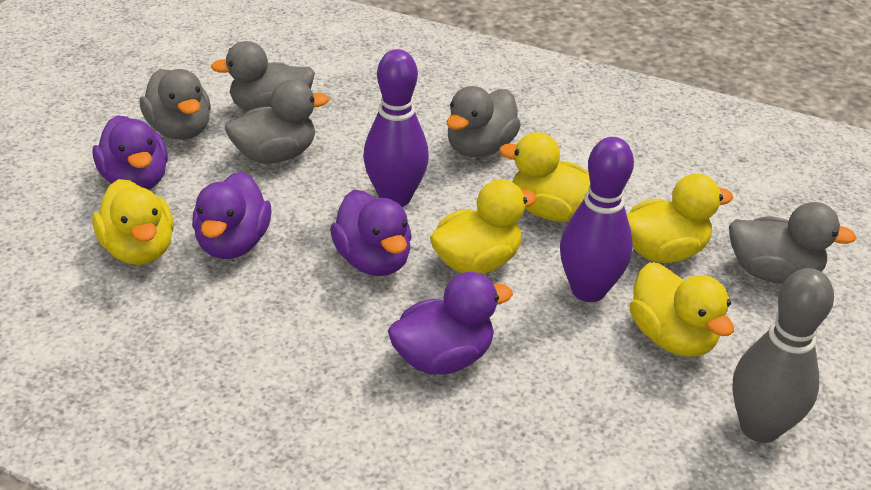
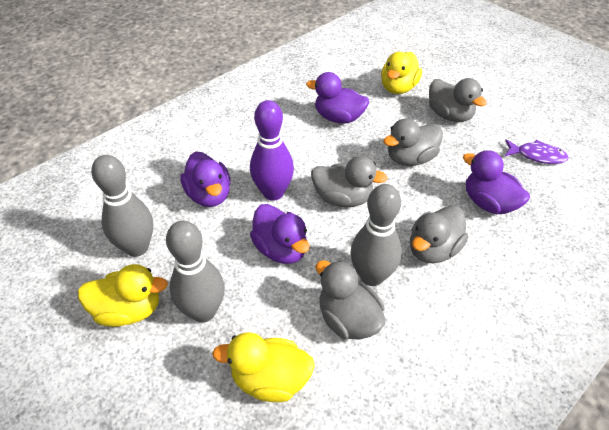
grey bowling pin: 1 -> 3
purple bowling pin: 2 -> 1
purple fish: 0 -> 1
yellow duck: 5 -> 3

